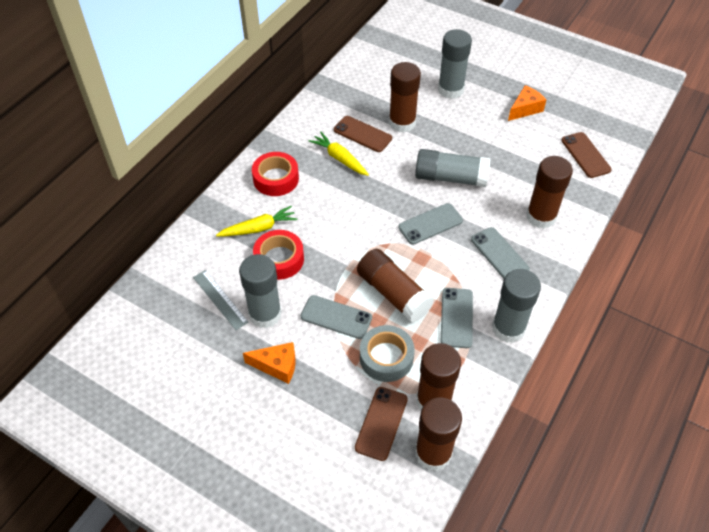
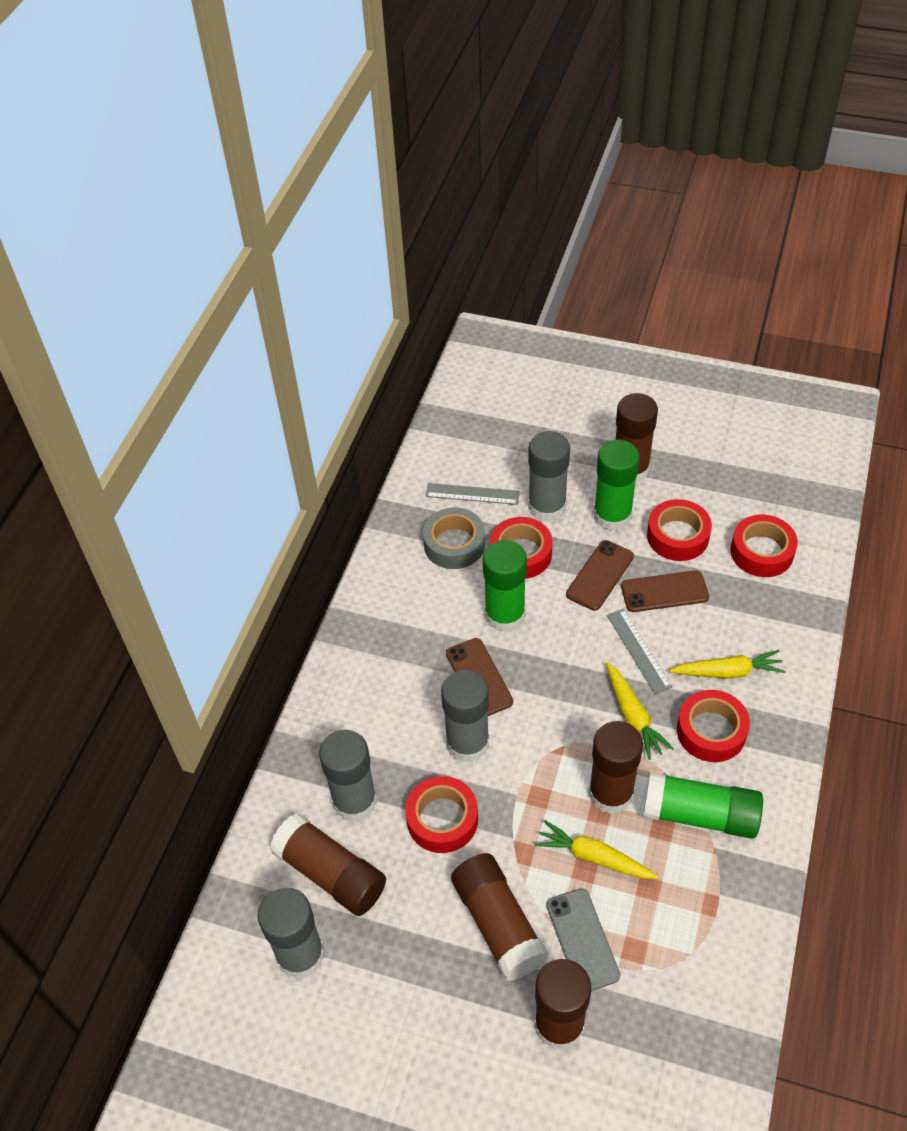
green glue stick: 0 -> 3
grey phone: 4 -> 1
grey ruler: 1 -> 2
orange cheese: 2 -> 0
red tape: 2 -> 5
yellow carrot: 2 -> 3

